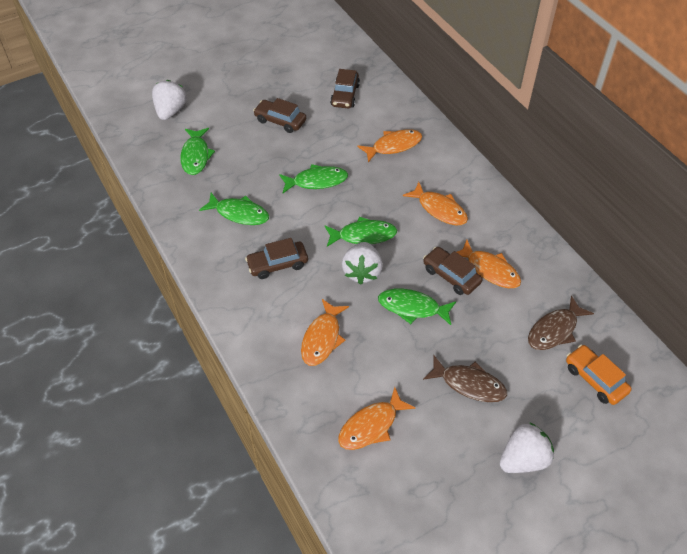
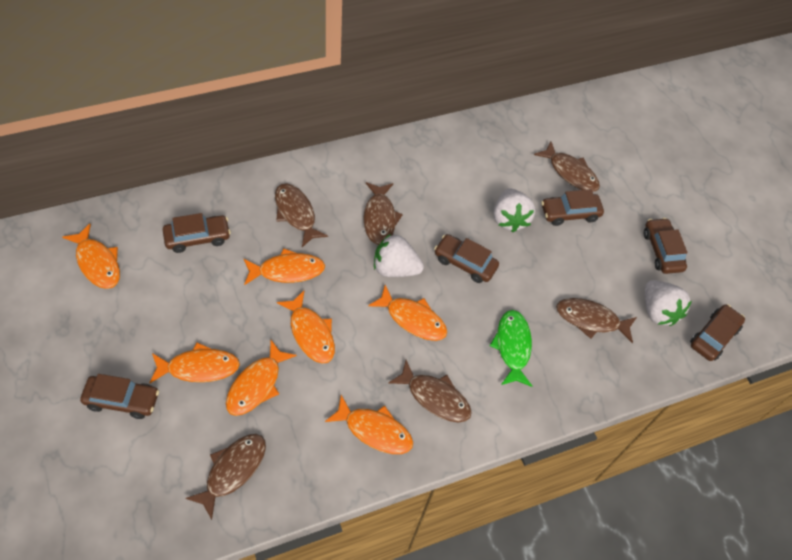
brown car: 4 -> 6
brown fish: 2 -> 6
green fish: 5 -> 1
orange car: 1 -> 0
orange fish: 5 -> 7

